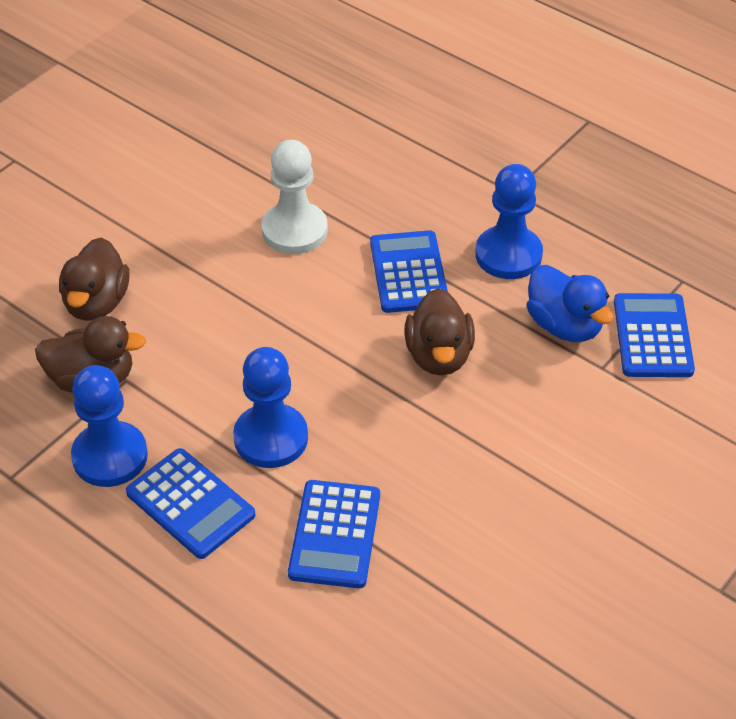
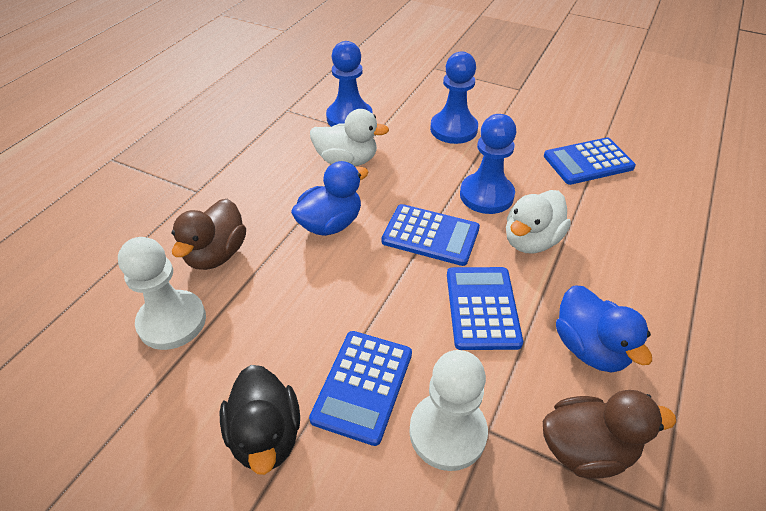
black duck: 0 -> 1
blue duck: 1 -> 2
brown duck: 3 -> 2
white duck: 0 -> 2
white pawn: 1 -> 2

